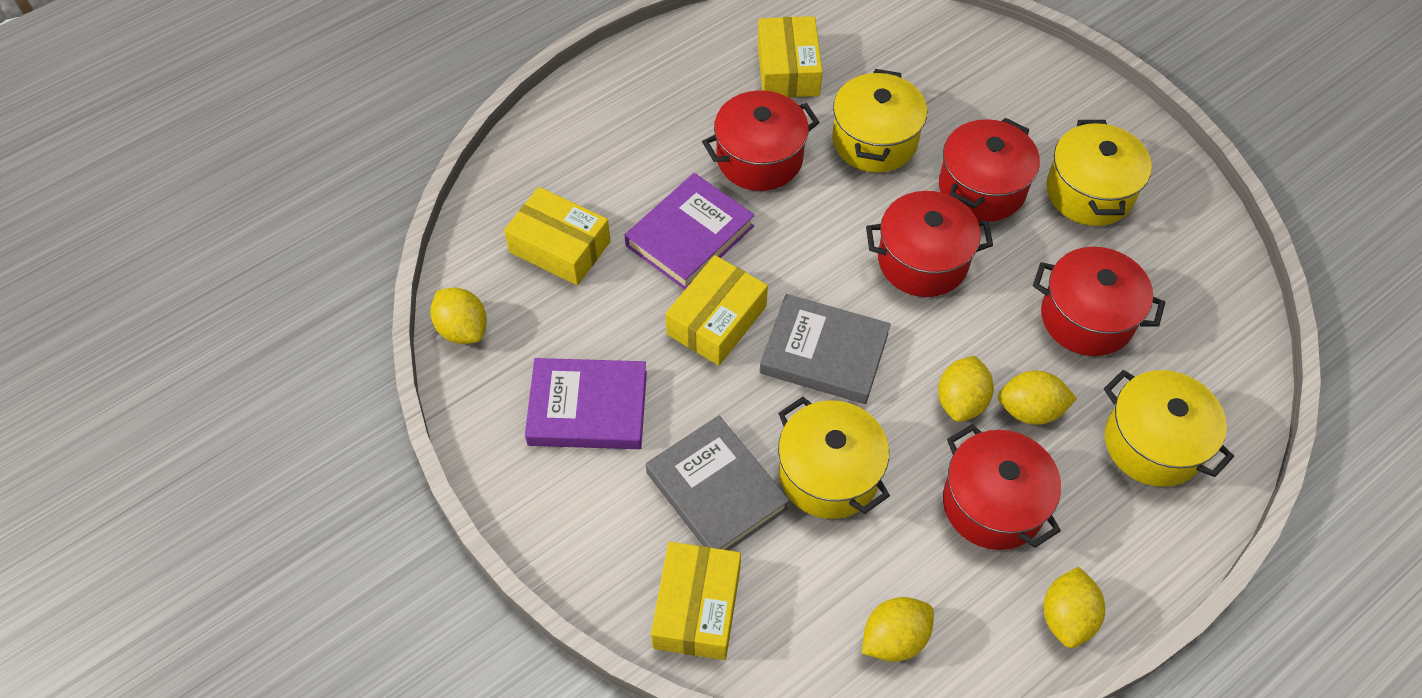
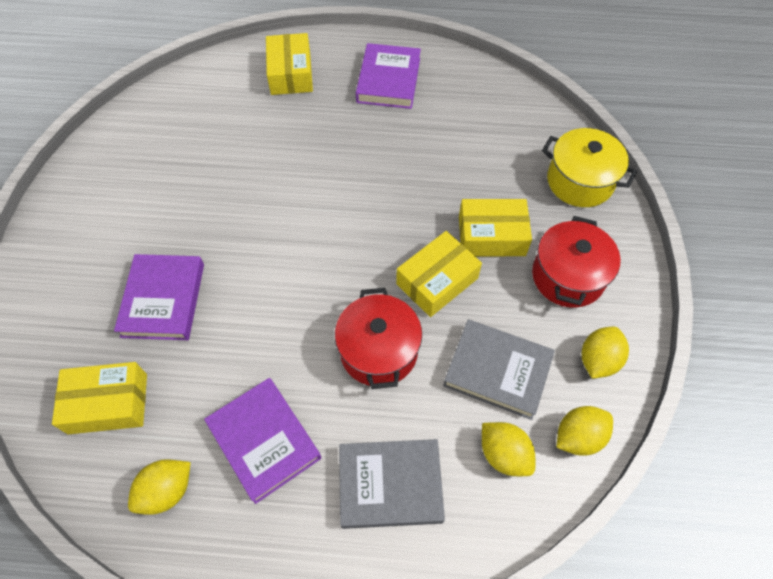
purple book: 2 -> 3
red pot: 5 -> 2
yellow lemon: 5 -> 4
yellow pot: 4 -> 1

